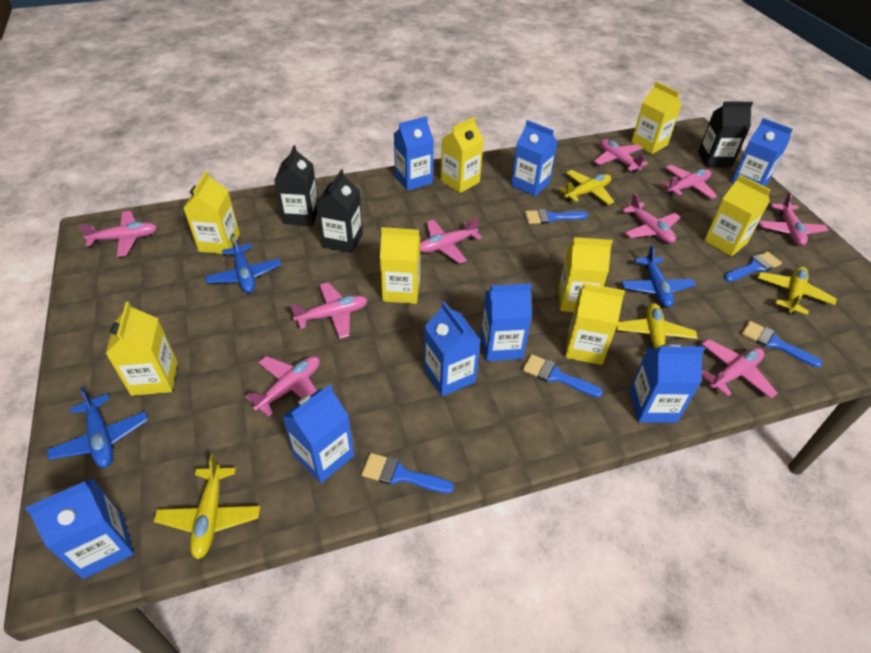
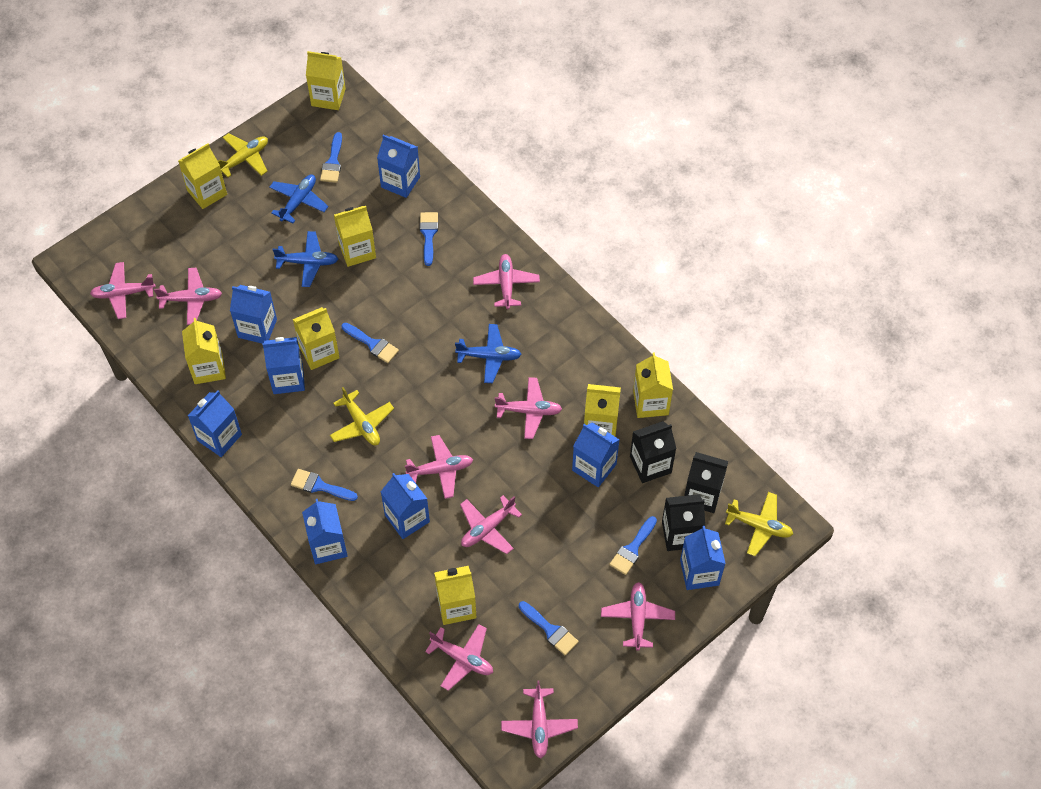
blue brush: 5 -> 6
yellow plane: 4 -> 3

